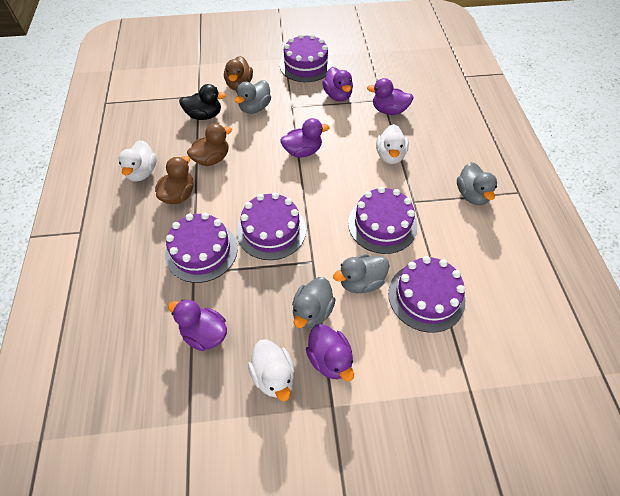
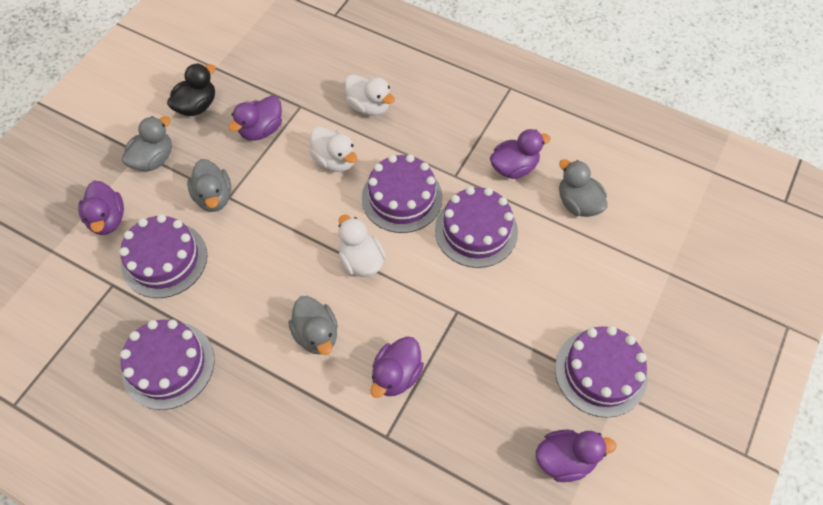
brown duck: 3 -> 0

